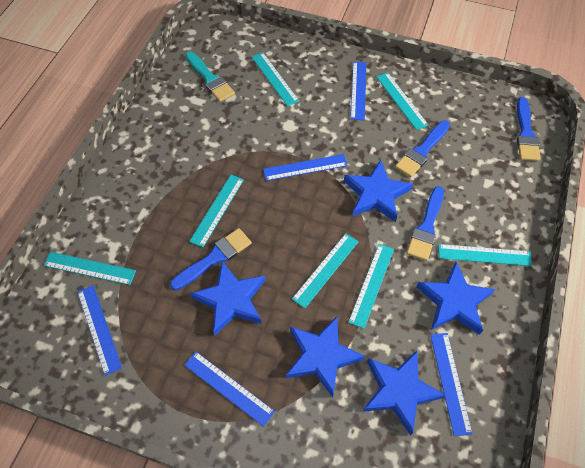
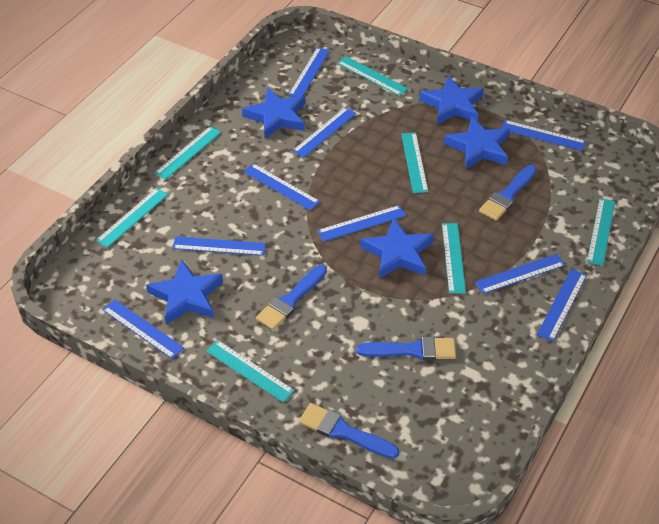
blue ruler: 5 -> 9
turquoise brush: 1 -> 0

